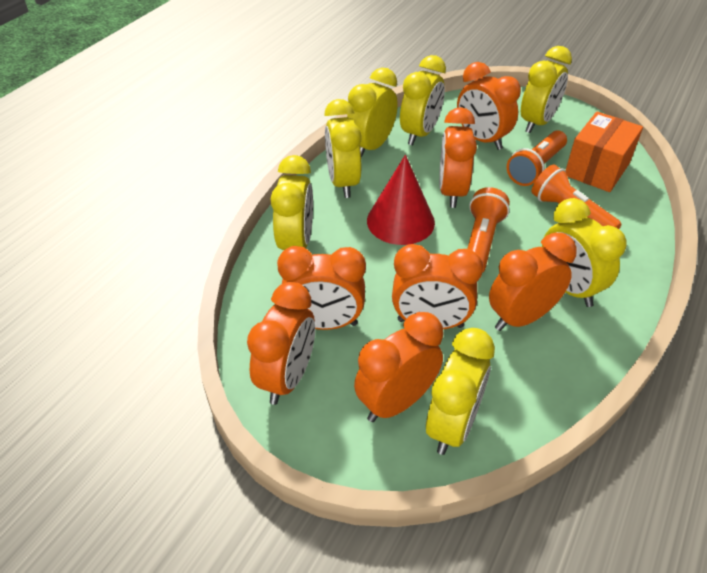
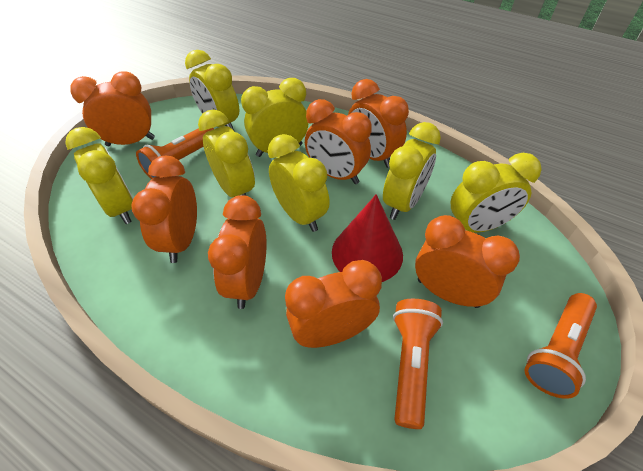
orange box: 1 -> 0

